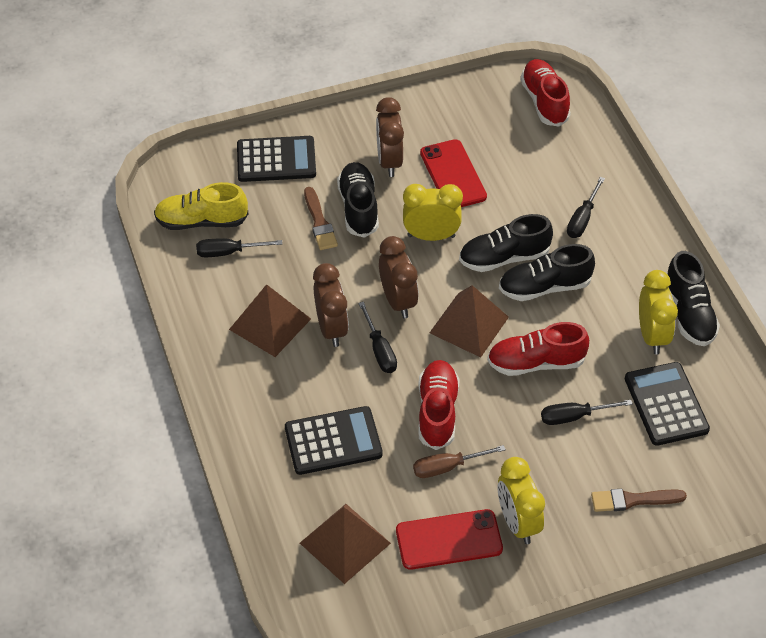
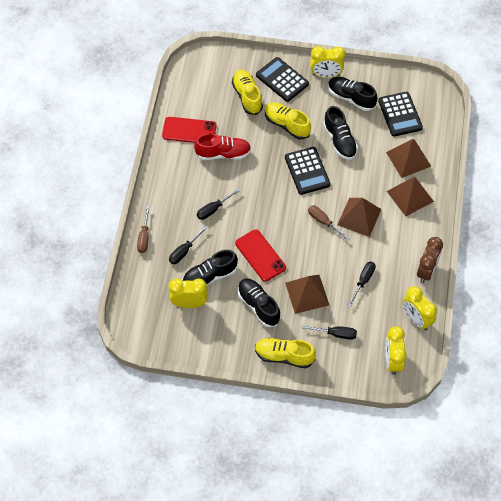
brown brush: 2 -> 0
brown clock: 3 -> 1
brown pyramid: 3 -> 4
brown screwdriver: 1 -> 2
red shoe: 3 -> 1
yellow clock: 3 -> 4
yellow shoe: 1 -> 3

